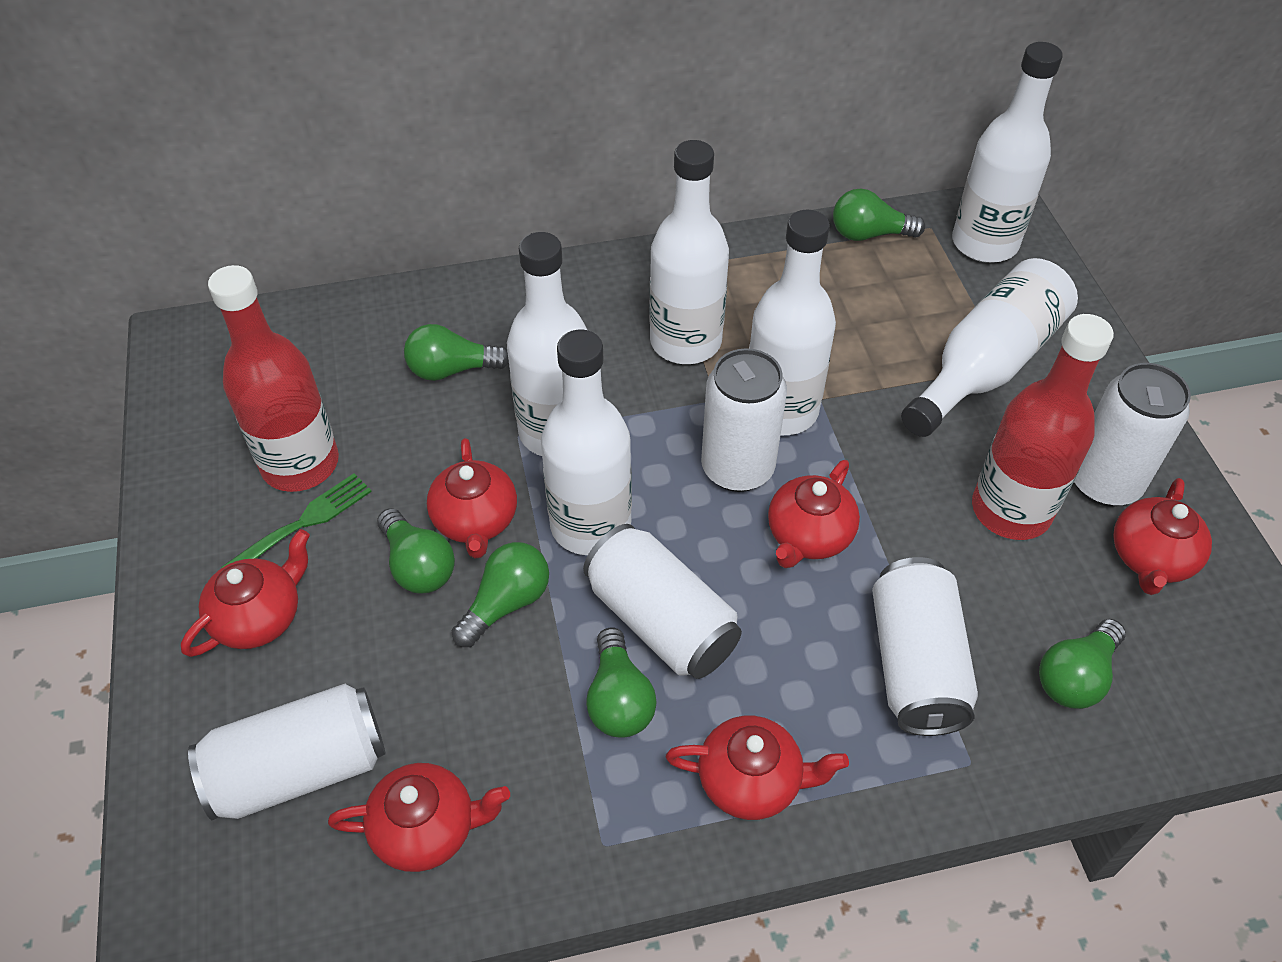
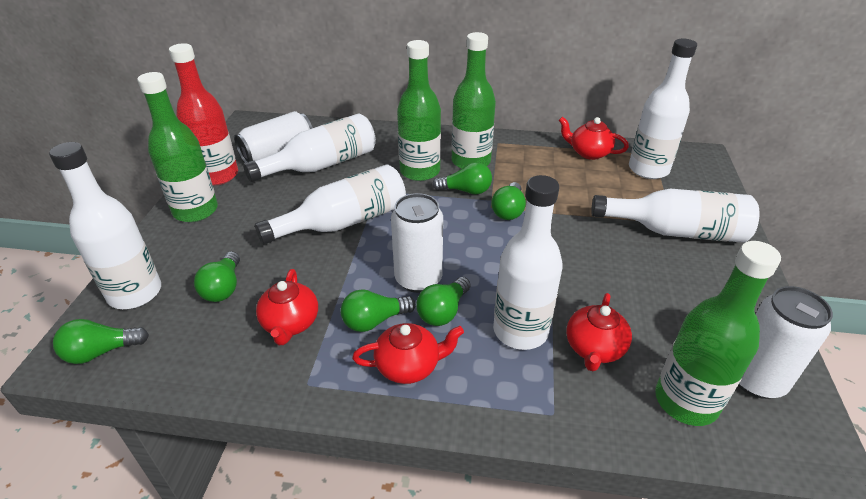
green bottle: 0 -> 4
green fork: 1 -> 0
red bottle: 2 -> 1
red teapot: 6 -> 4
white can: 5 -> 3

